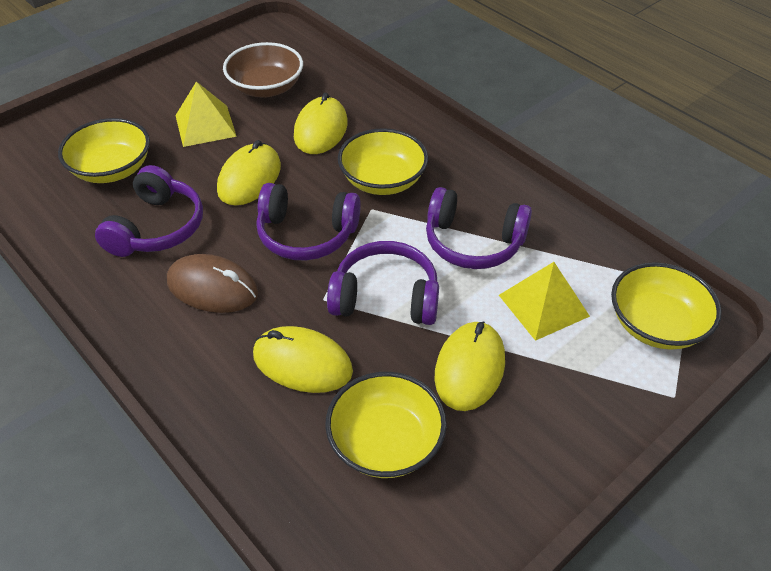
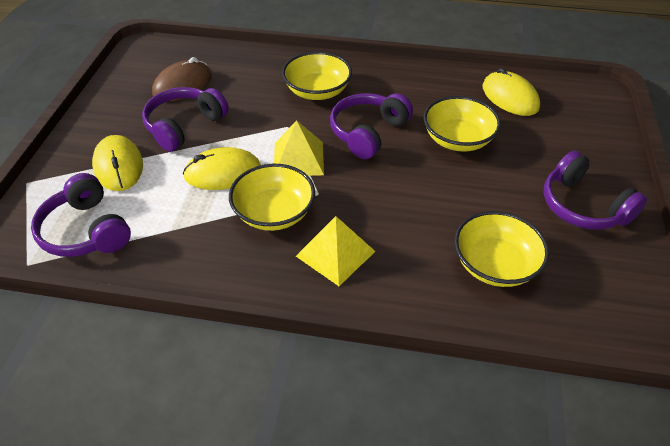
brown bowl: 1 -> 0
yellow mouse: 4 -> 3

